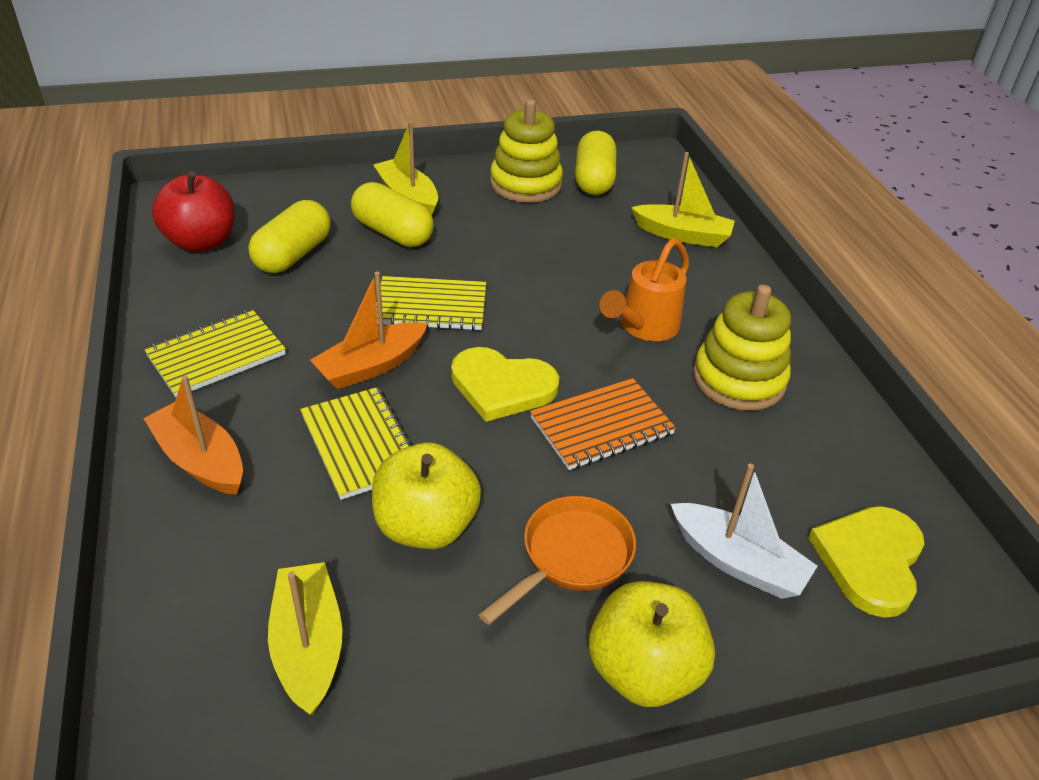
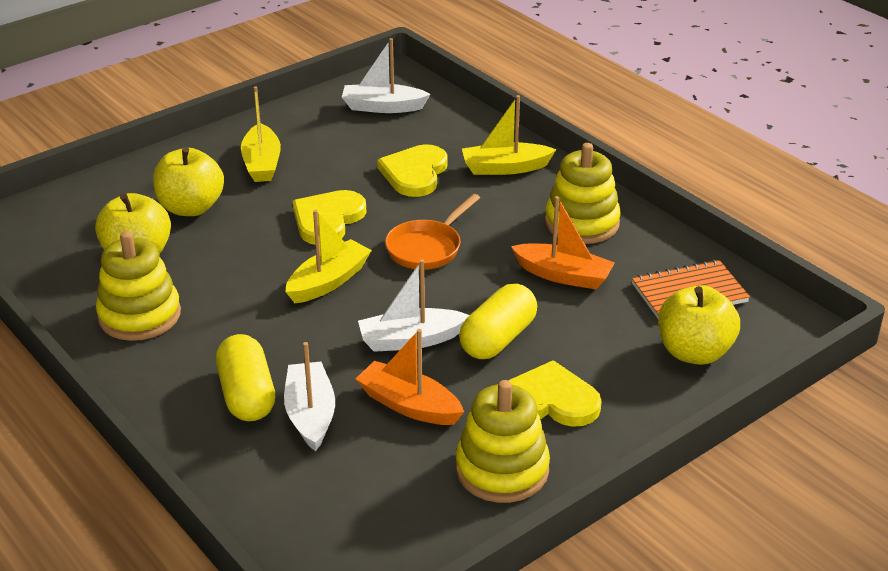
orange watering can: 1 -> 0
red apple: 1 -> 0
white boat: 1 -> 3
yellow apple: 2 -> 3
yellow capsule: 3 -> 2
yellow heart: 2 -> 3
yellow notebook: 3 -> 0
yellow stacking toy: 2 -> 3

